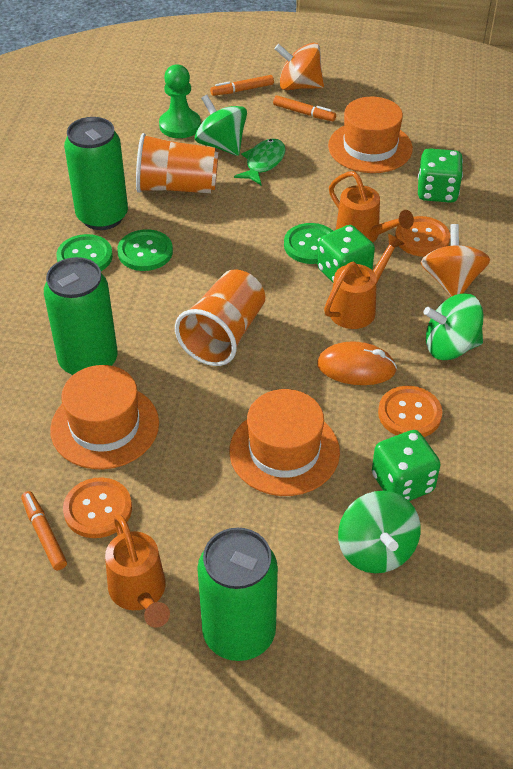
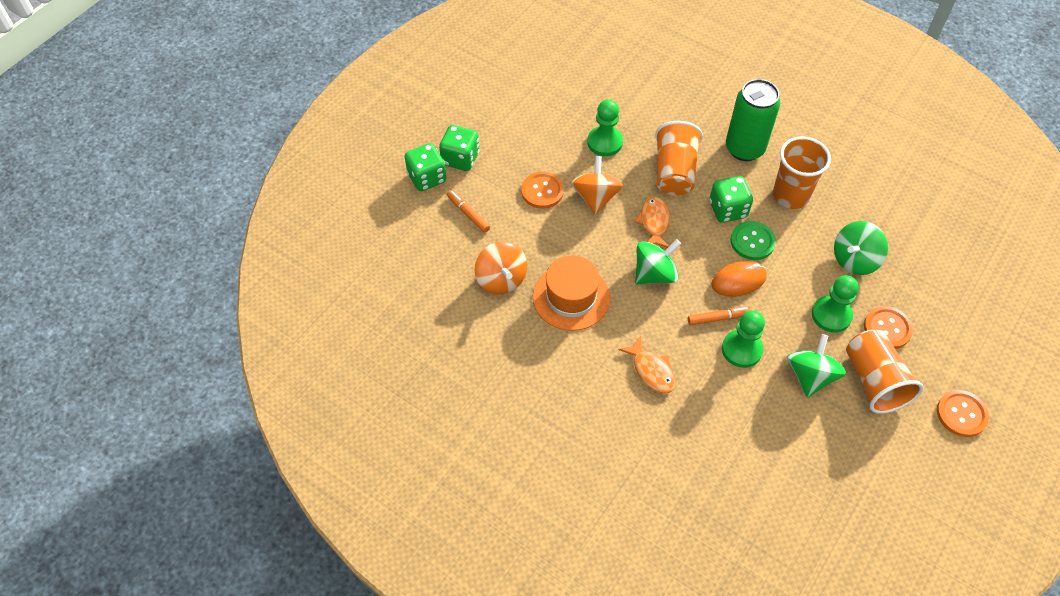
green button: 3 -> 1
green can: 3 -> 1
green fish: 1 -> 0
green pawn: 1 -> 3
orange cup: 2 -> 3
orange fish: 0 -> 2
orange hat: 3 -> 1
orange marker: 3 -> 2
orange watering can: 3 -> 0

